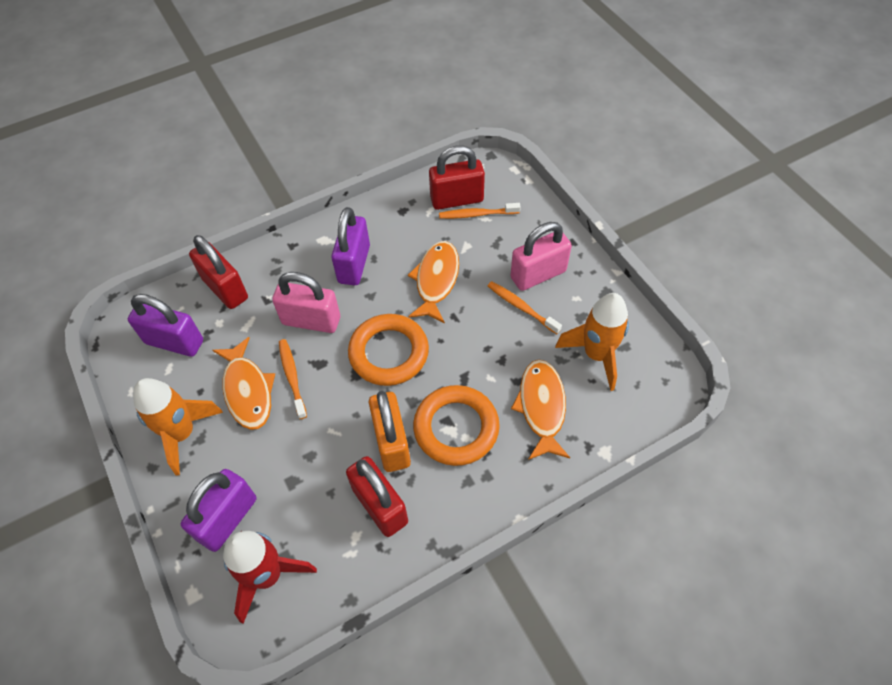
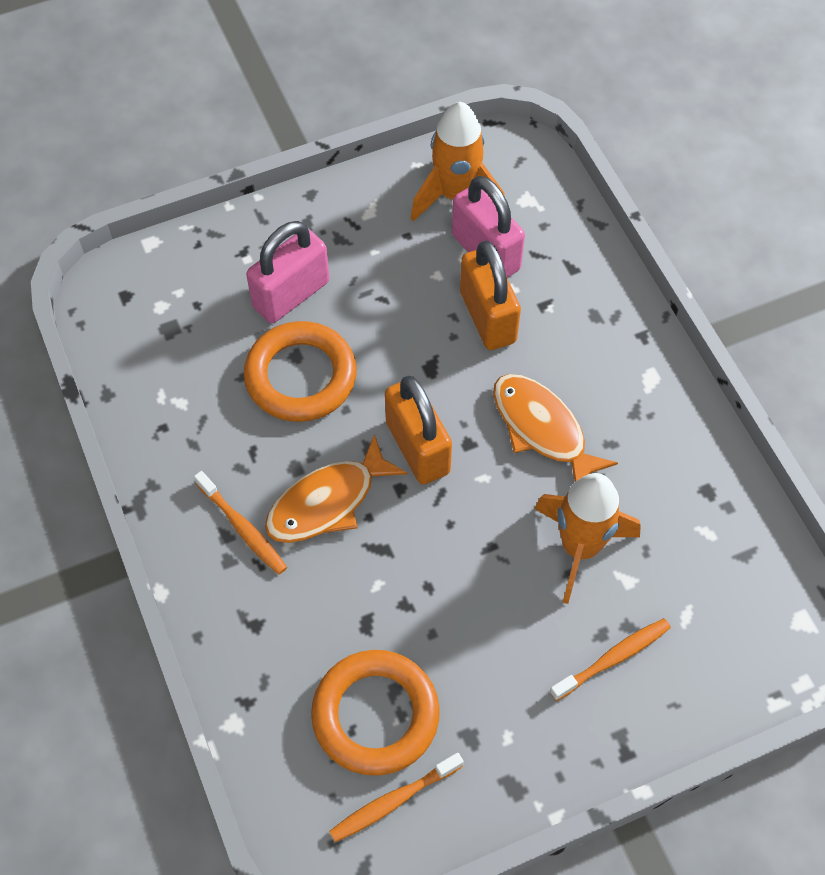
orange fish: 3 -> 2
orange padlock: 1 -> 2
purple padlock: 3 -> 0
red padlock: 3 -> 0
red rocket: 1 -> 0

